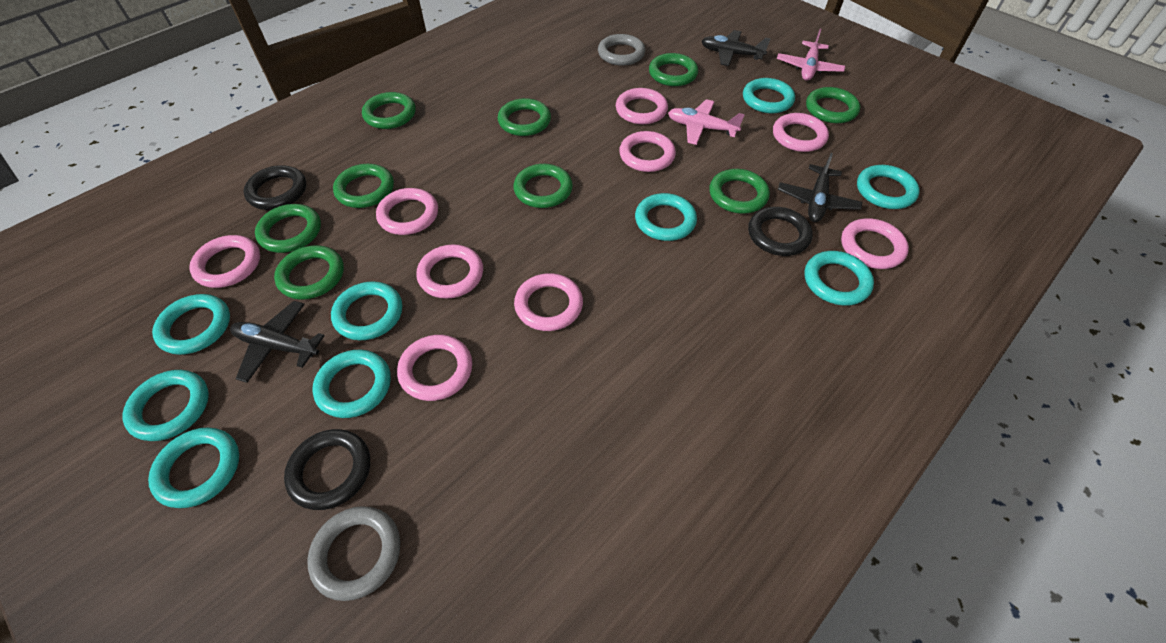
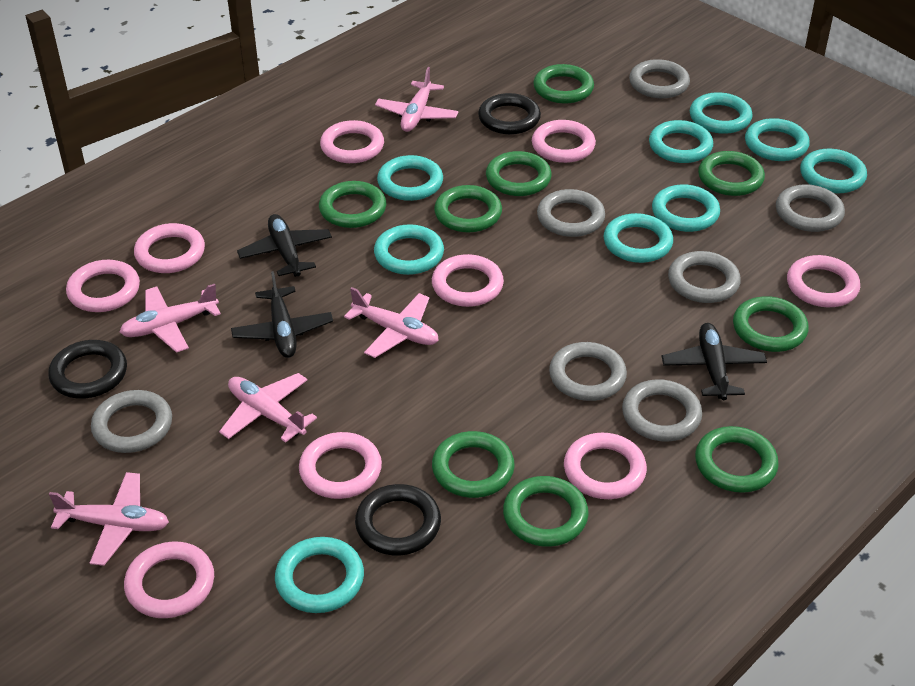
grey ring: 2 -> 7
pink plane: 2 -> 5

